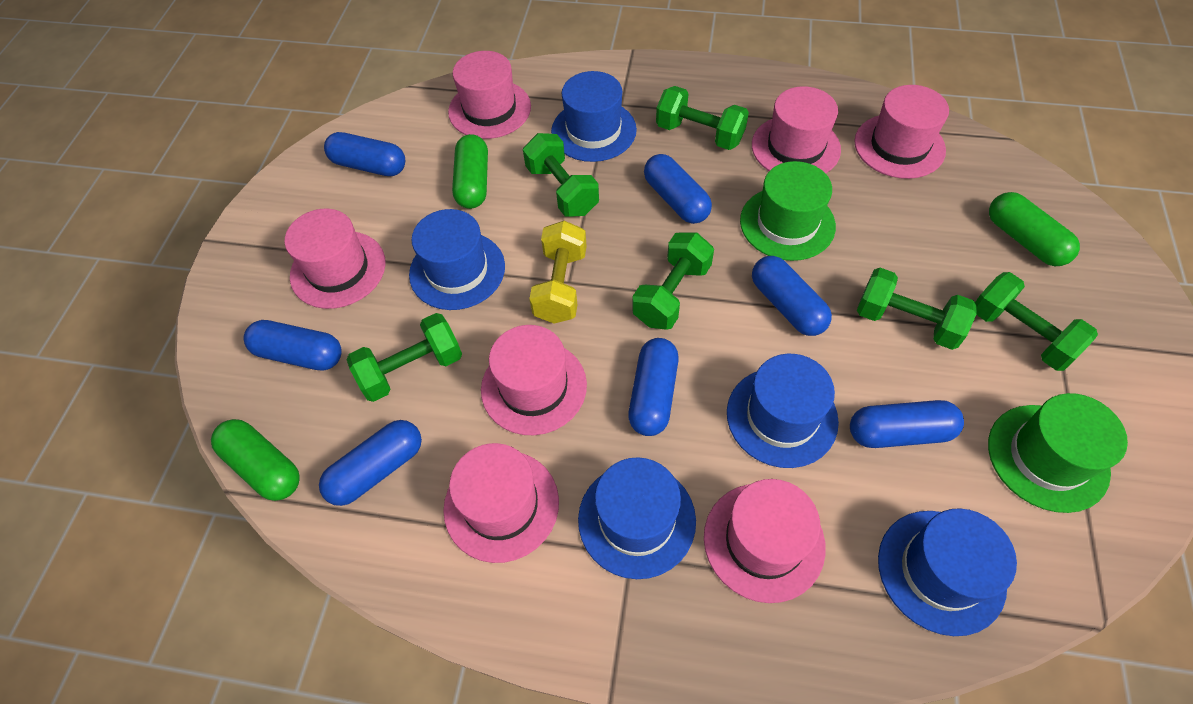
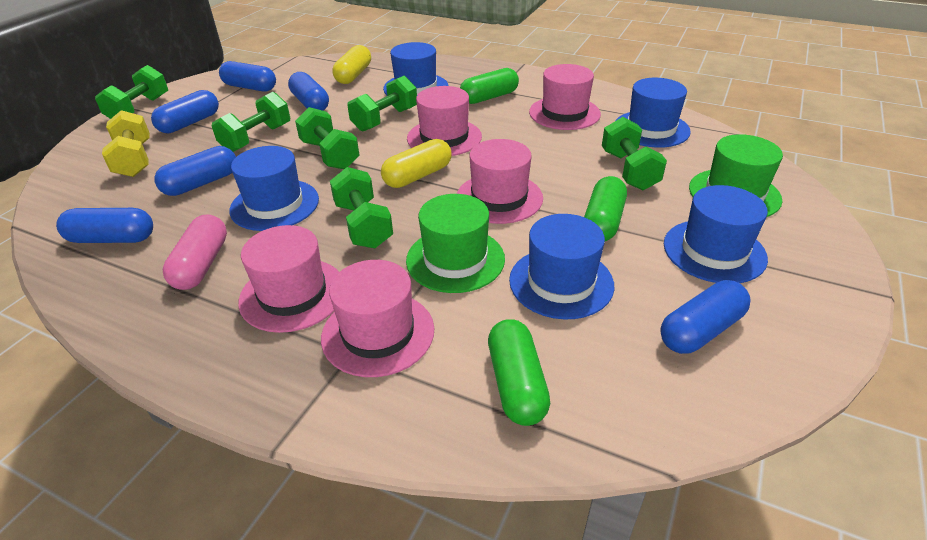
blue capsule: 7 -> 6
pink capsule: 0 -> 1
pink hat: 7 -> 5
yellow capsule: 0 -> 2

